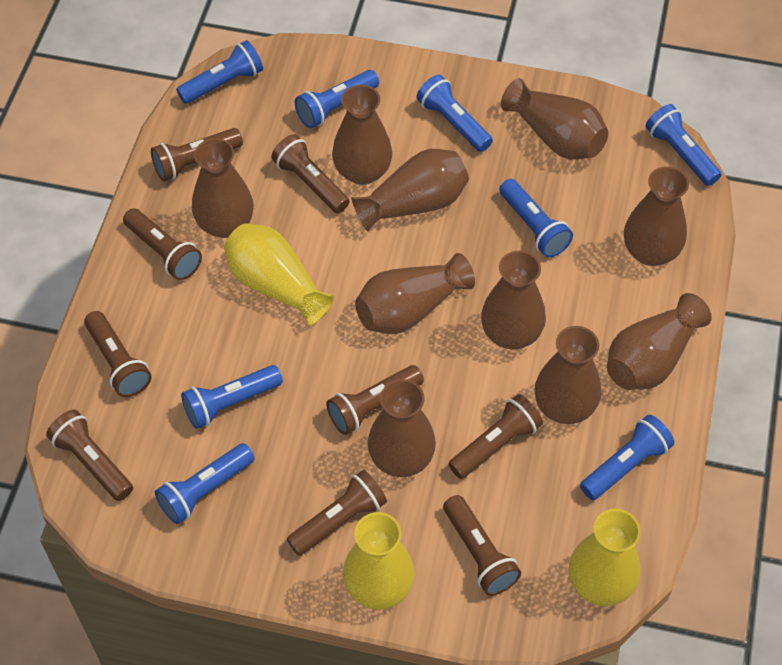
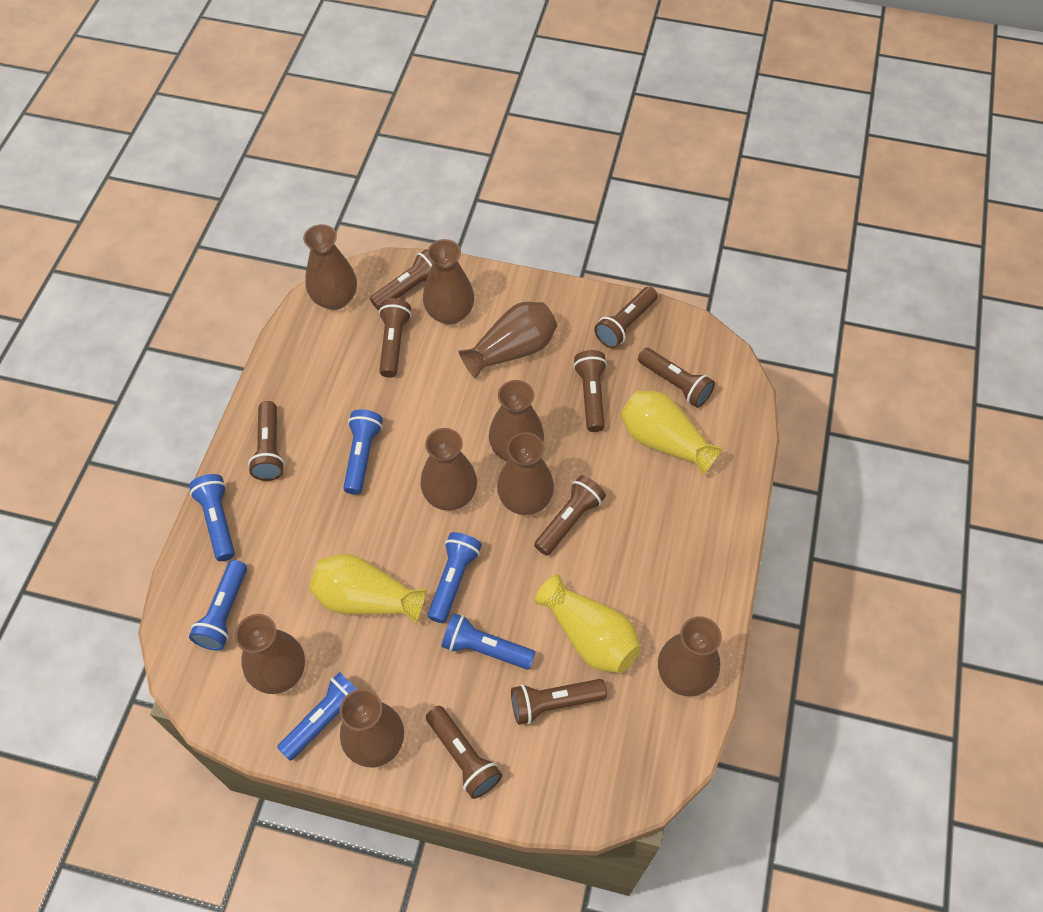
blue flashlight: 8 -> 6
brown vase: 10 -> 9

